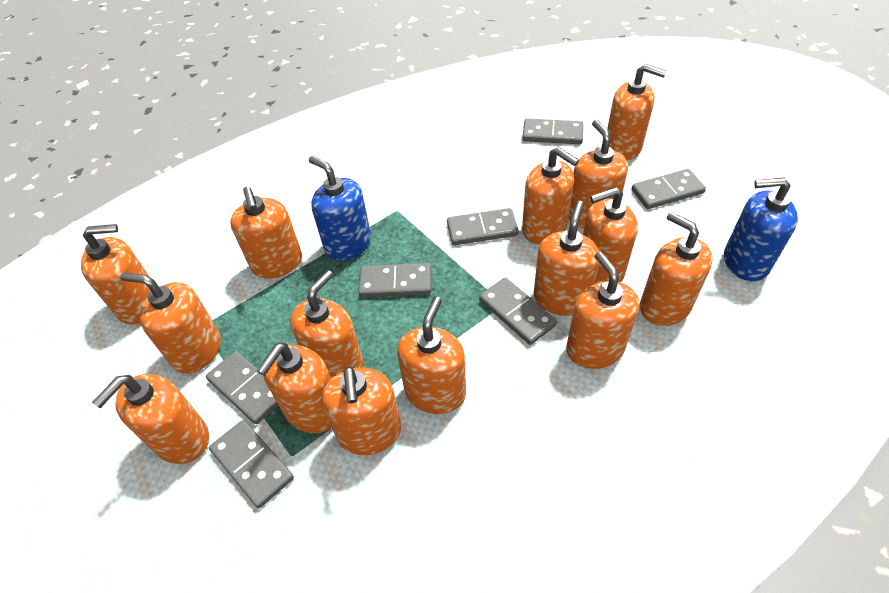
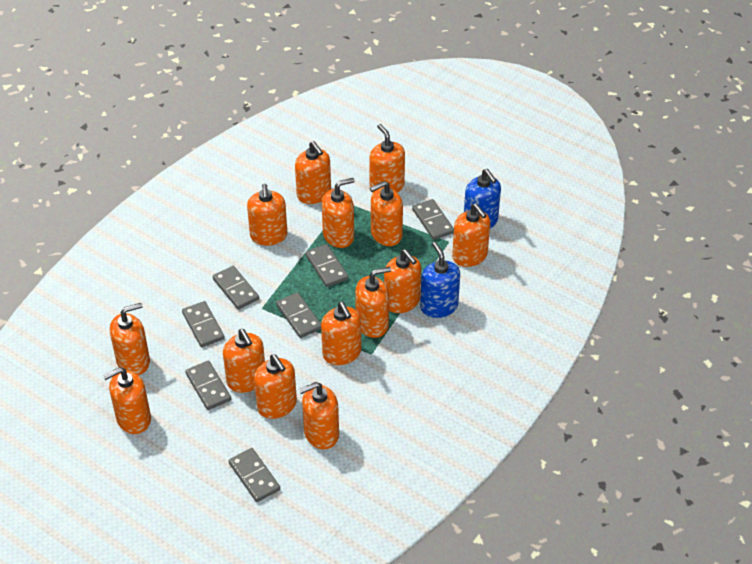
orange soap dispenser: 15 -> 14

